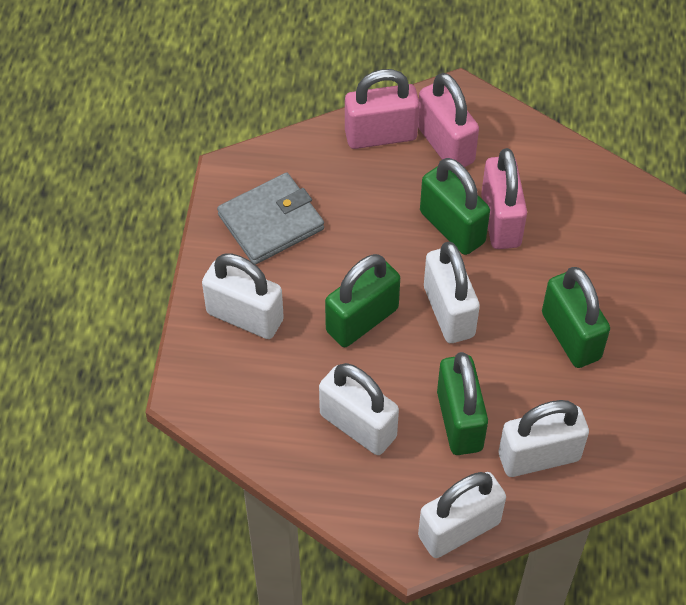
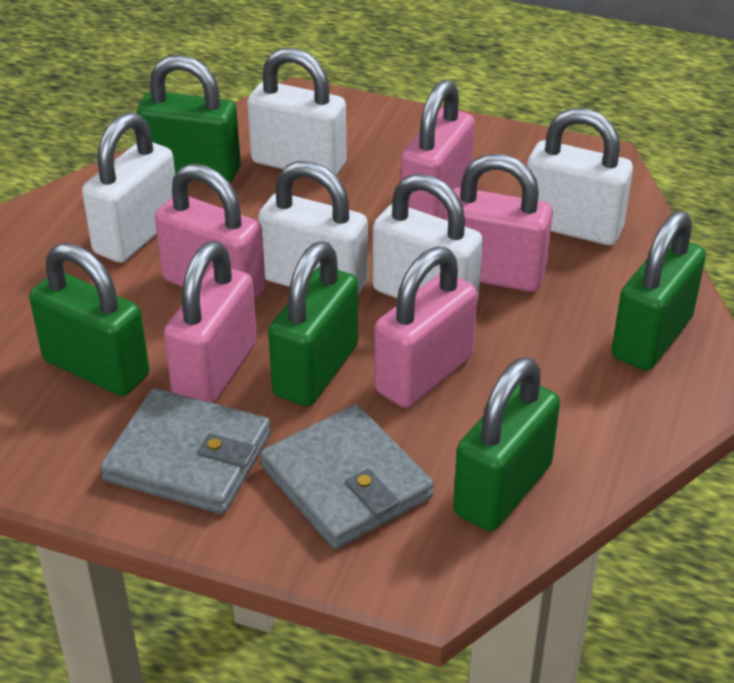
green padlock: 4 -> 5
grey wallet: 1 -> 2
pink padlock: 3 -> 5

